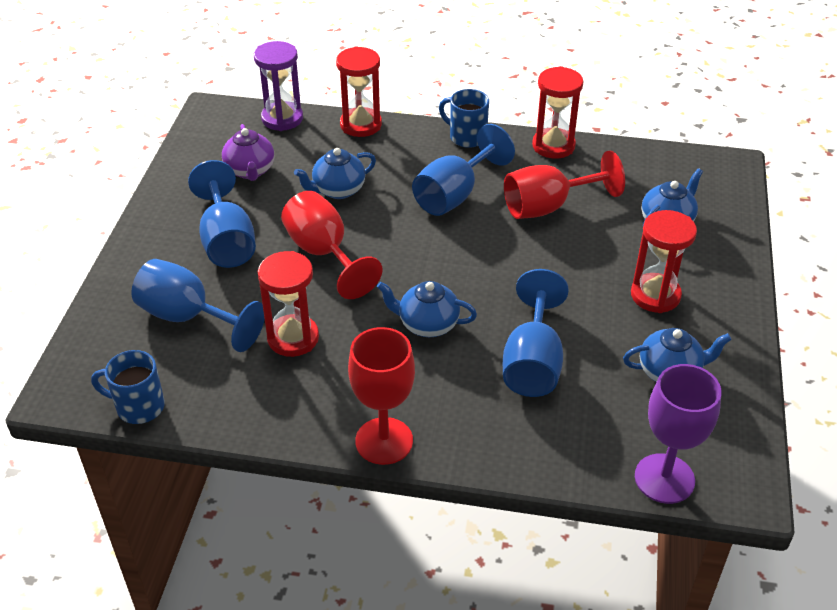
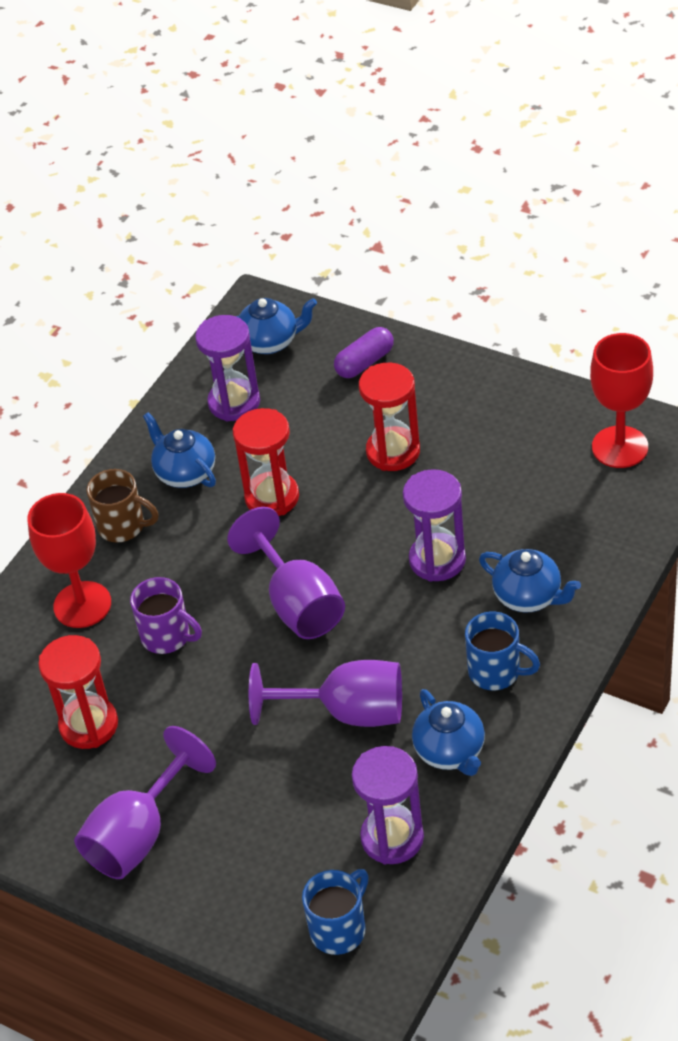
blue goblet: 4 -> 0
brown mug: 0 -> 1
purple capsule: 0 -> 1
purple goblet: 1 -> 3
purple hourglass: 1 -> 3
purple mug: 0 -> 1
purple teapot: 1 -> 0
red goblet: 3 -> 2
red hourglass: 4 -> 3

